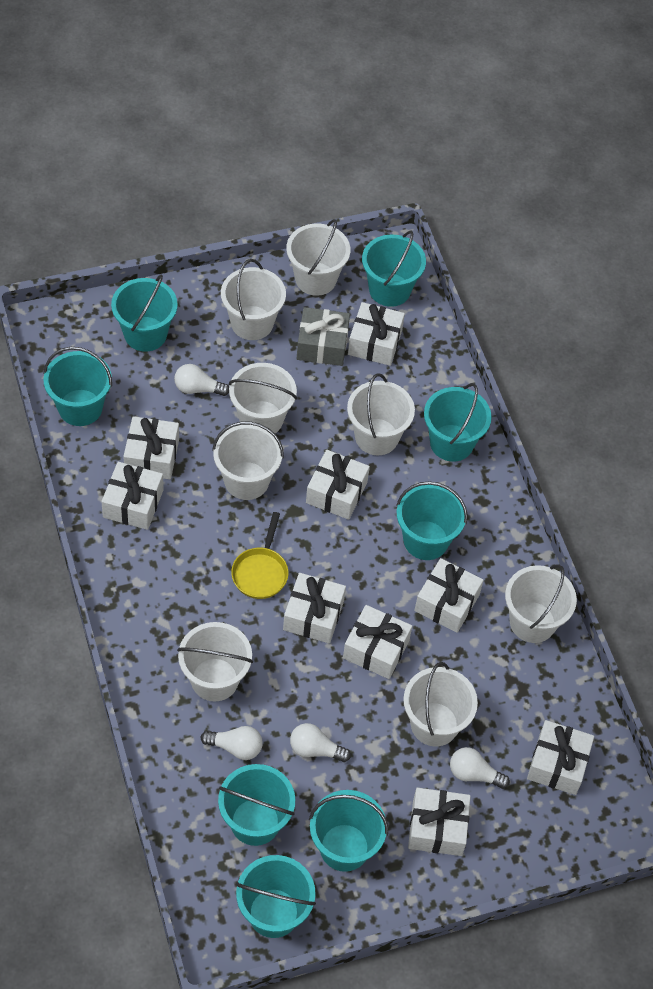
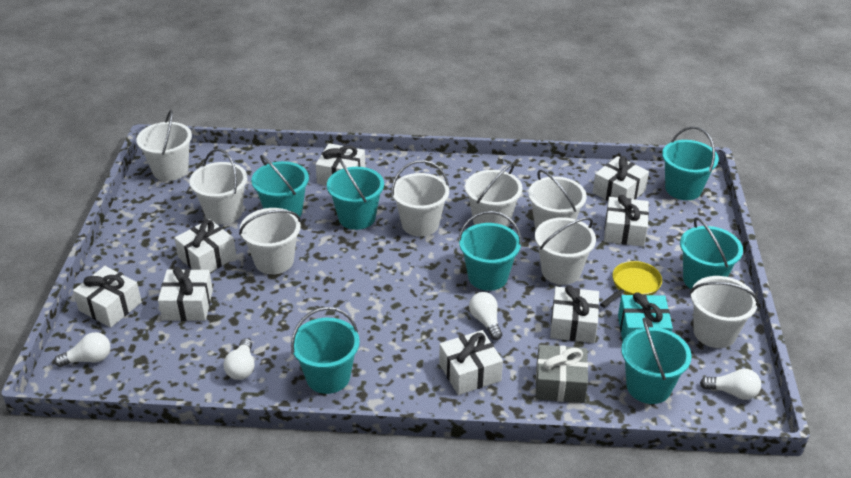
turquoise bucket: 8 -> 7
turquoise gift: 0 -> 1
white gift: 9 -> 8

